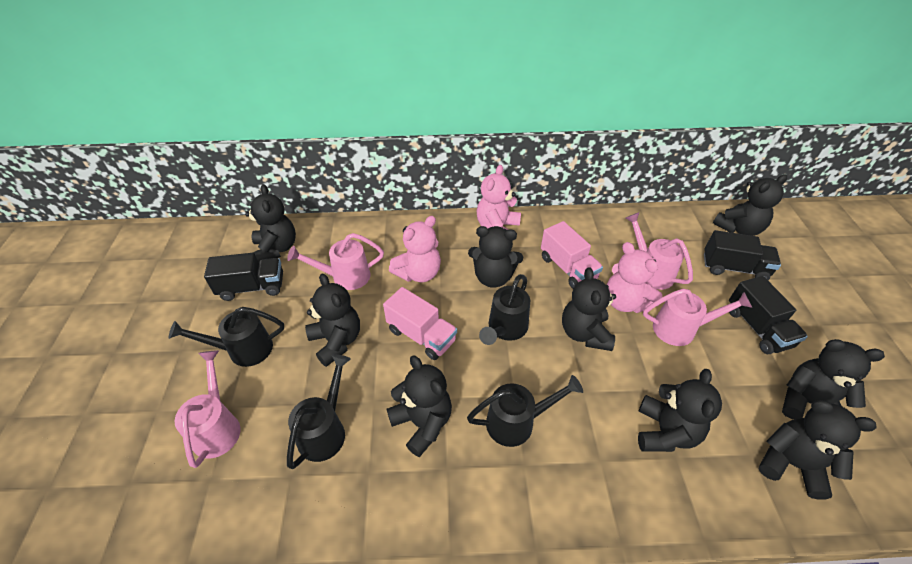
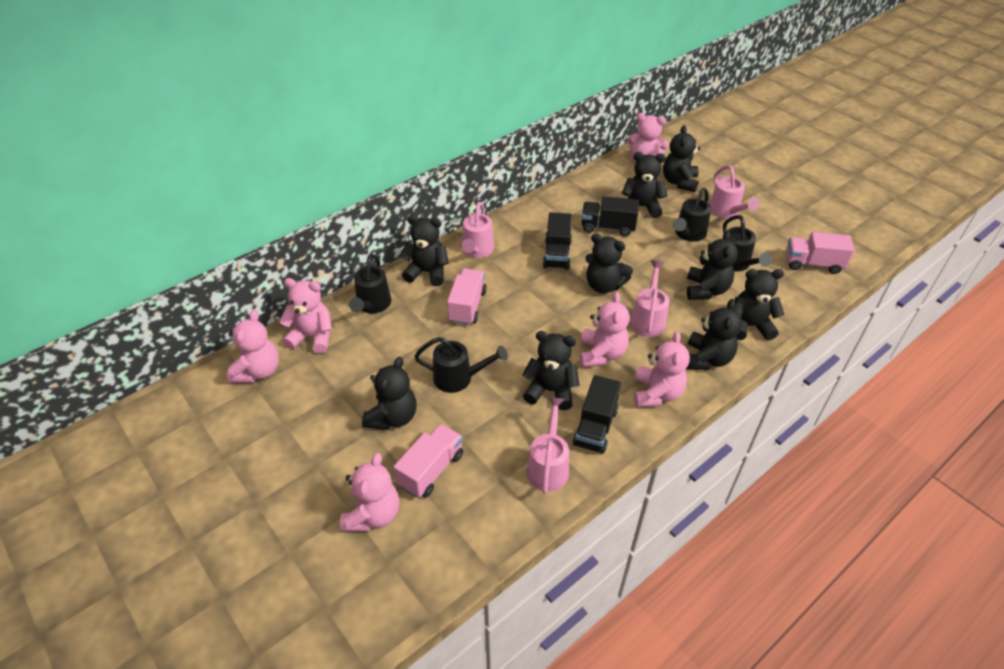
pink teddy bear: 3 -> 6
pink truck: 2 -> 3

